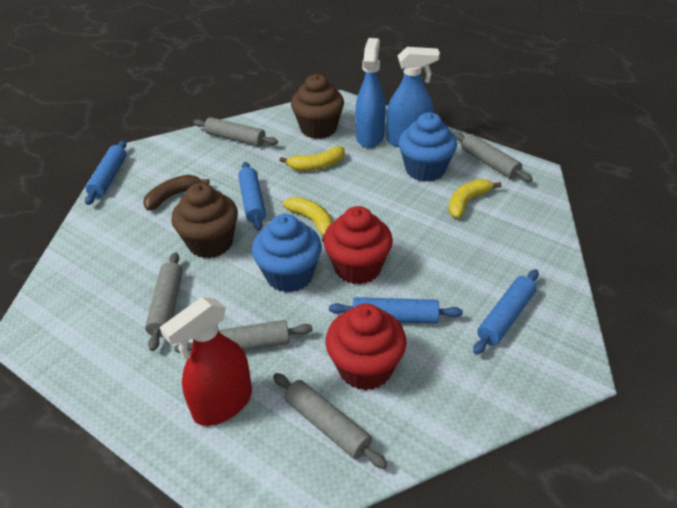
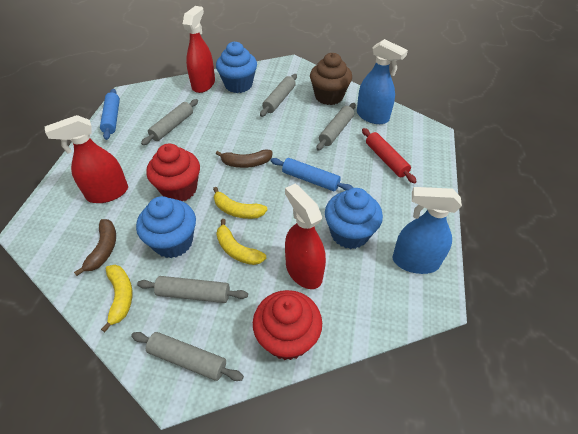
blue cupcake: 2 -> 3
blue rolling pin: 4 -> 2
brown banana: 1 -> 2
brown cupcake: 2 -> 1
red rolling pin: 0 -> 1
red spray bottle: 1 -> 3

